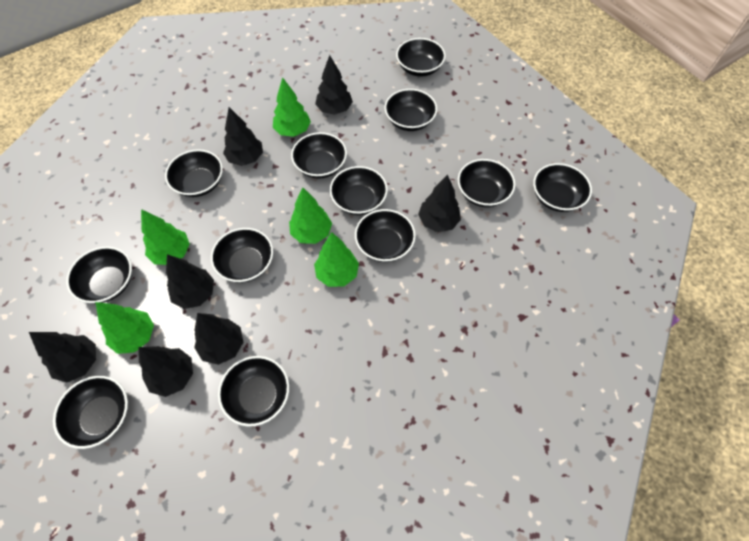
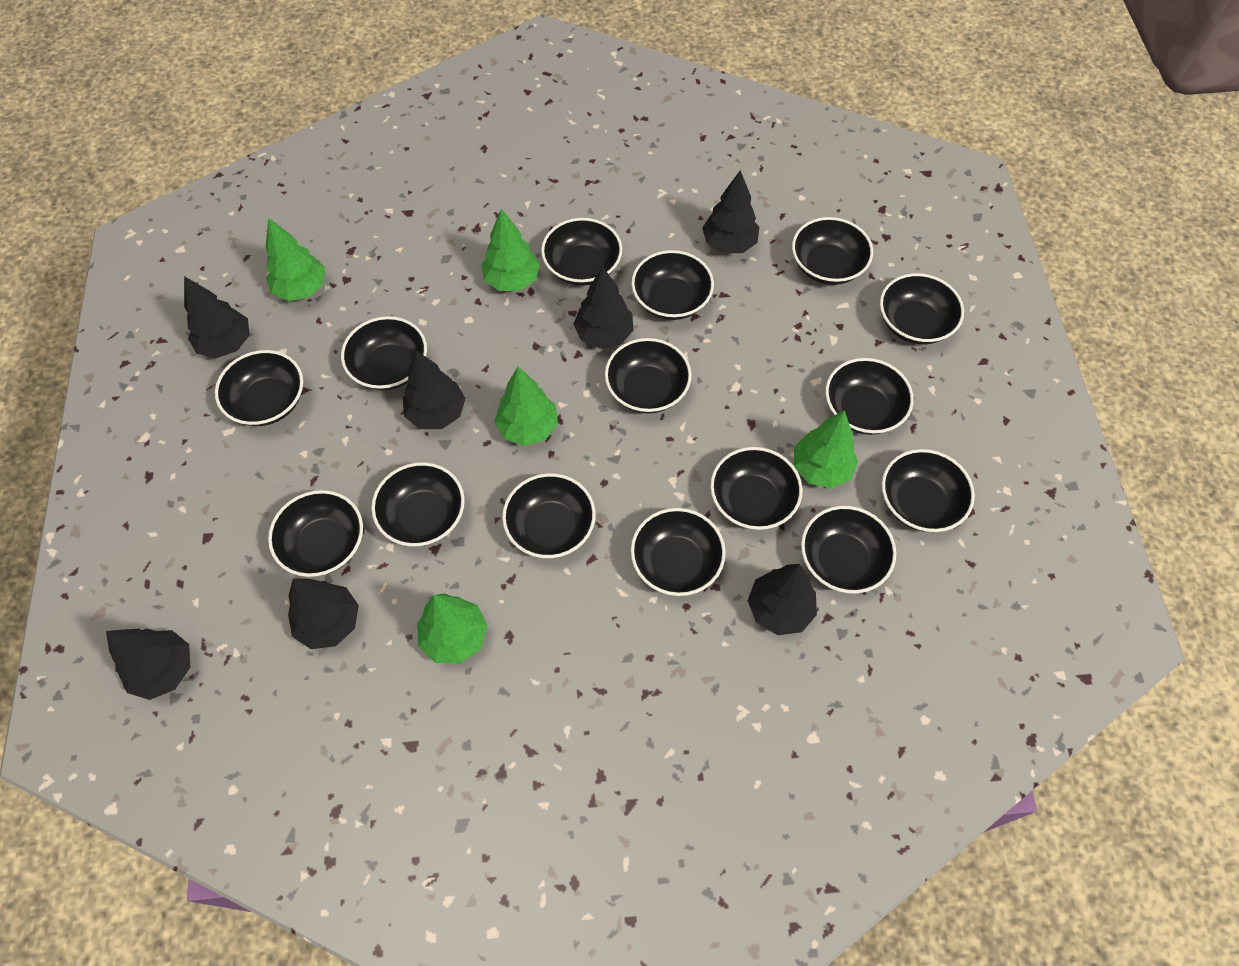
black bowl: 12 -> 15

